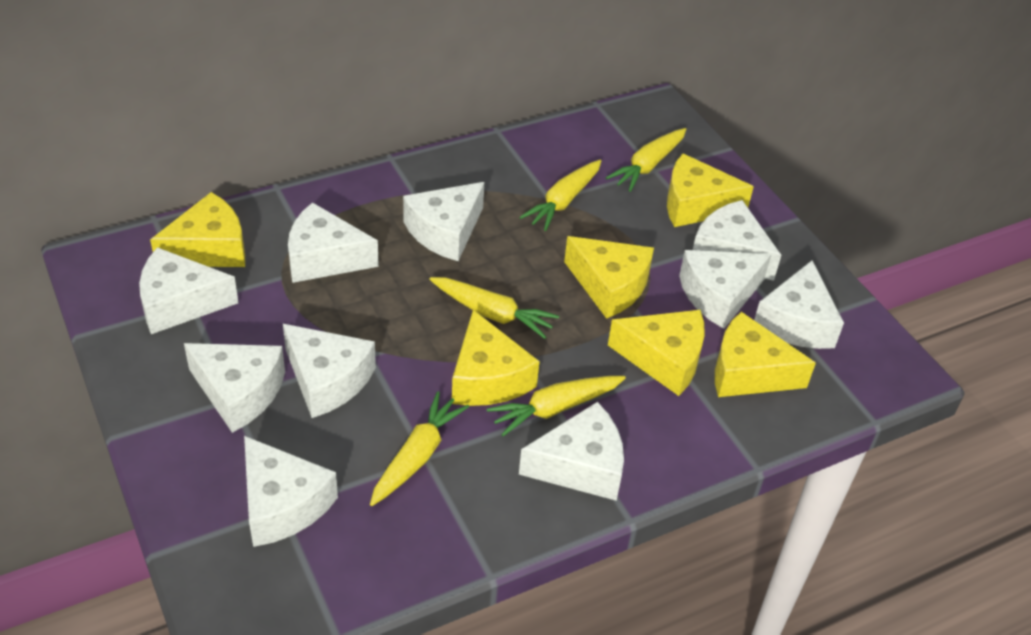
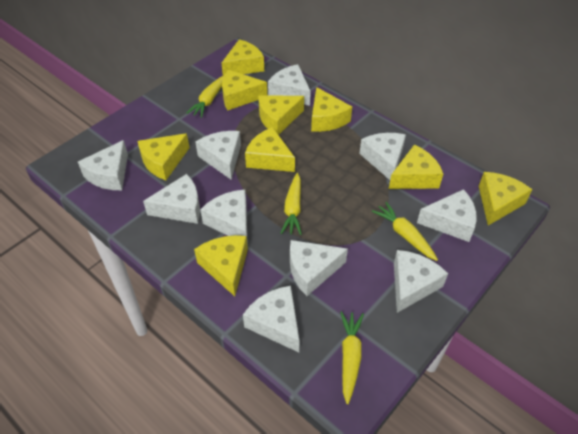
yellow carrot: 5 -> 4
yellow cheese: 6 -> 9

